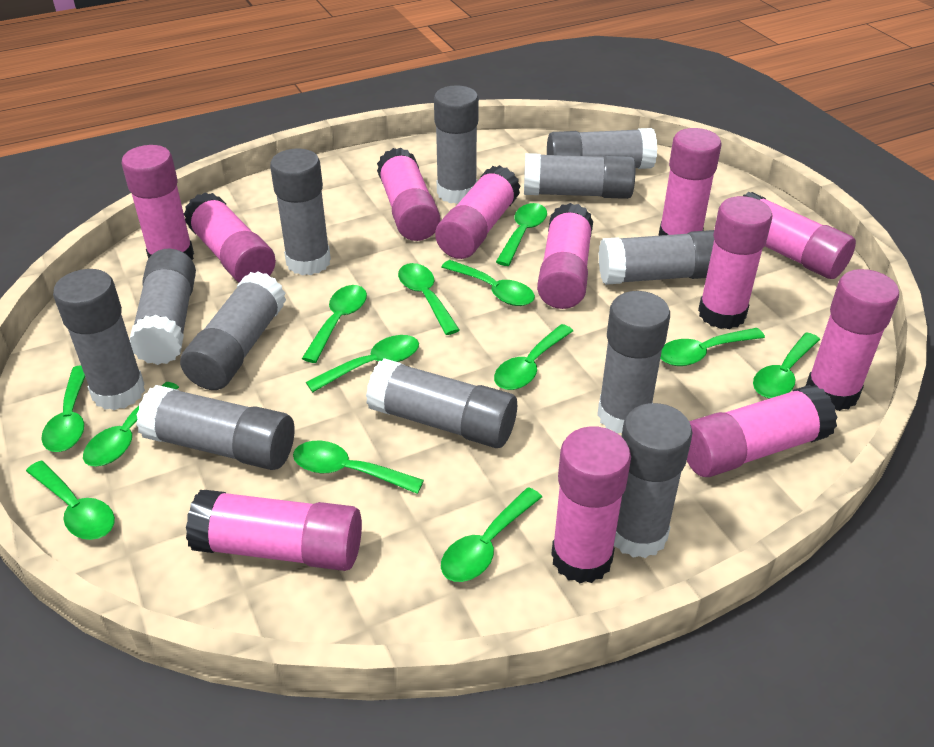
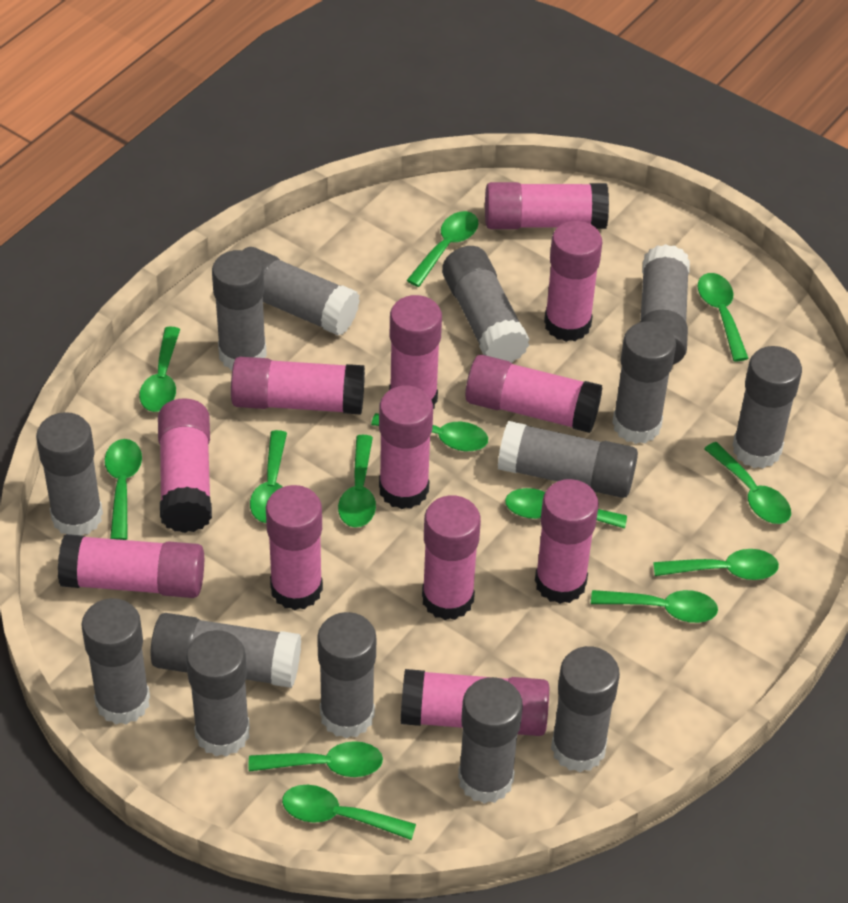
grey glue stick: 12 -> 14

